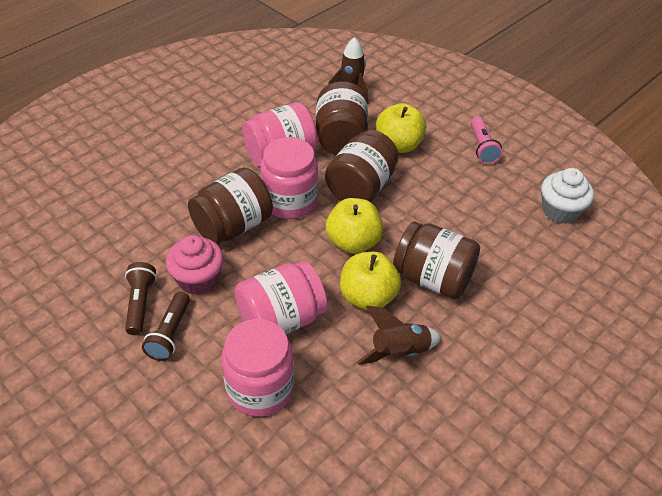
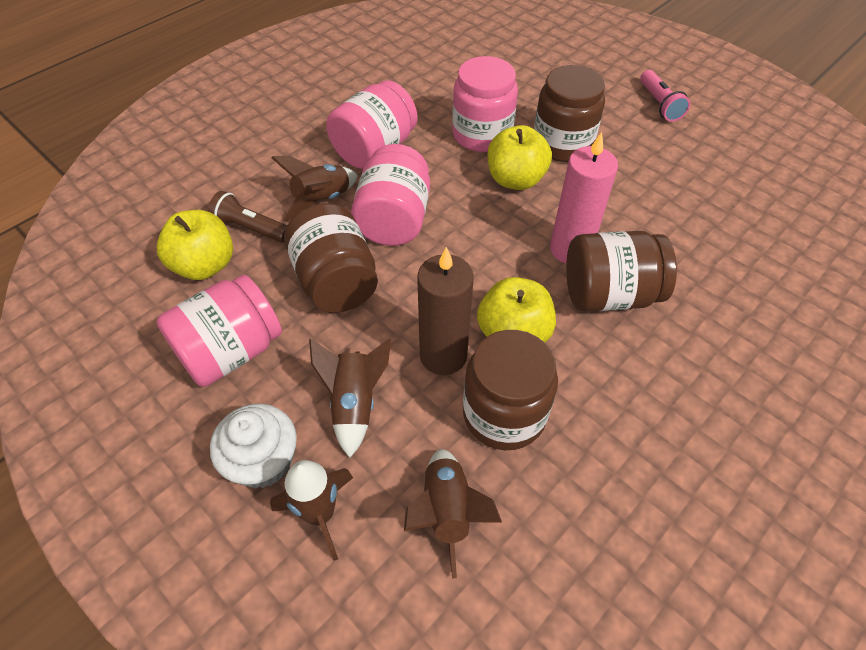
brown candle: 0 -> 1
brown flashlight: 2 -> 1
brown rocket: 2 -> 4
pink candle: 0 -> 1
pink cupcake: 1 -> 0

